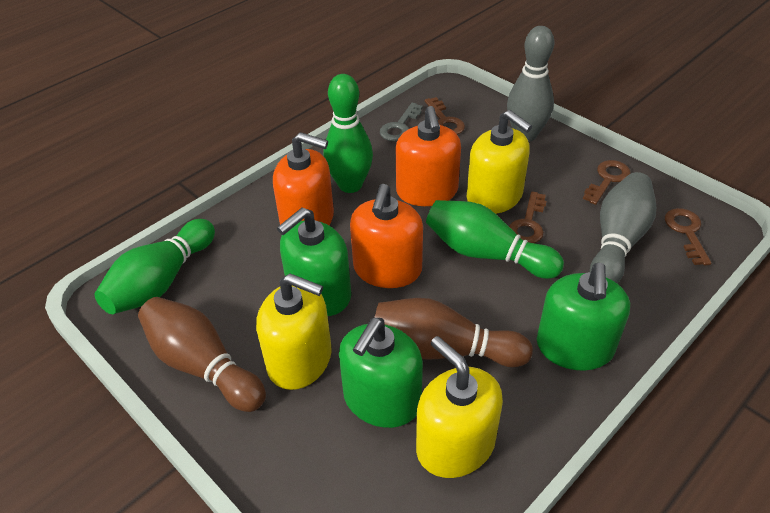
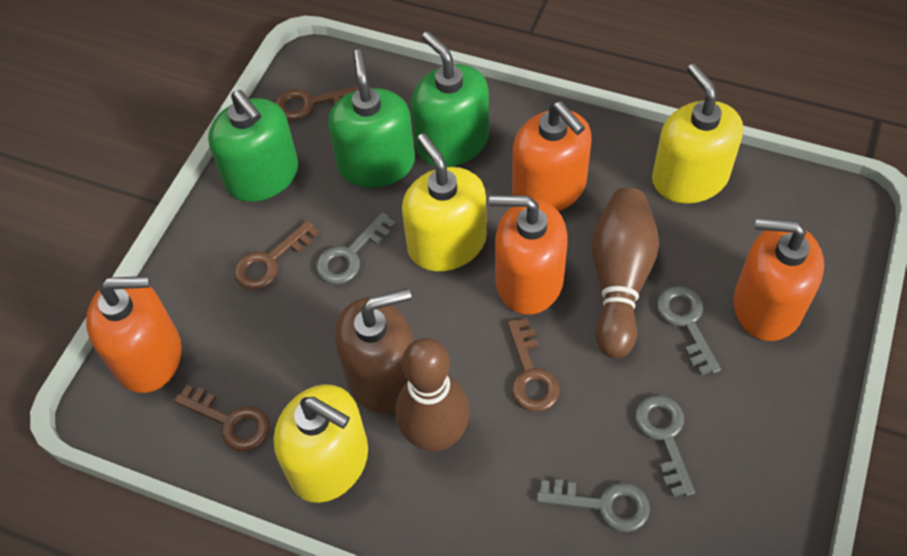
brown soap dispenser: 0 -> 1
green bowling pin: 3 -> 0
grey bowling pin: 2 -> 0
grey key: 1 -> 4
orange soap dispenser: 3 -> 4

